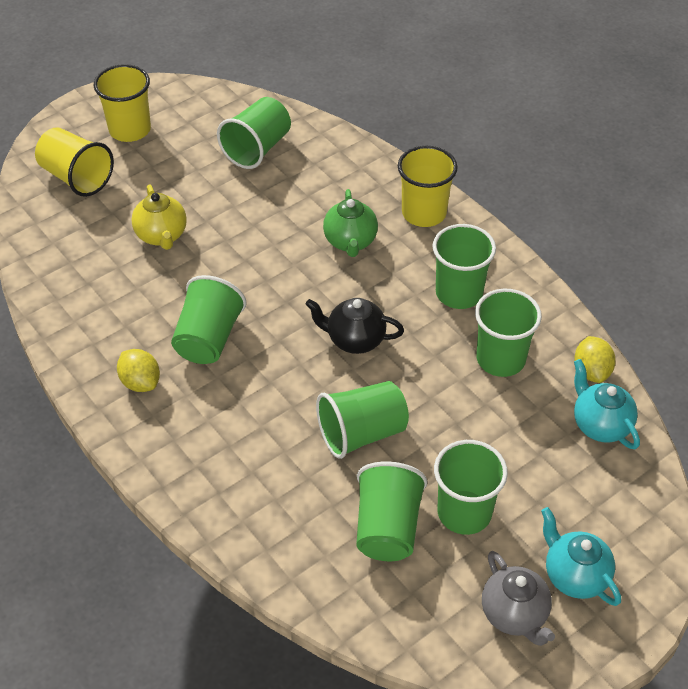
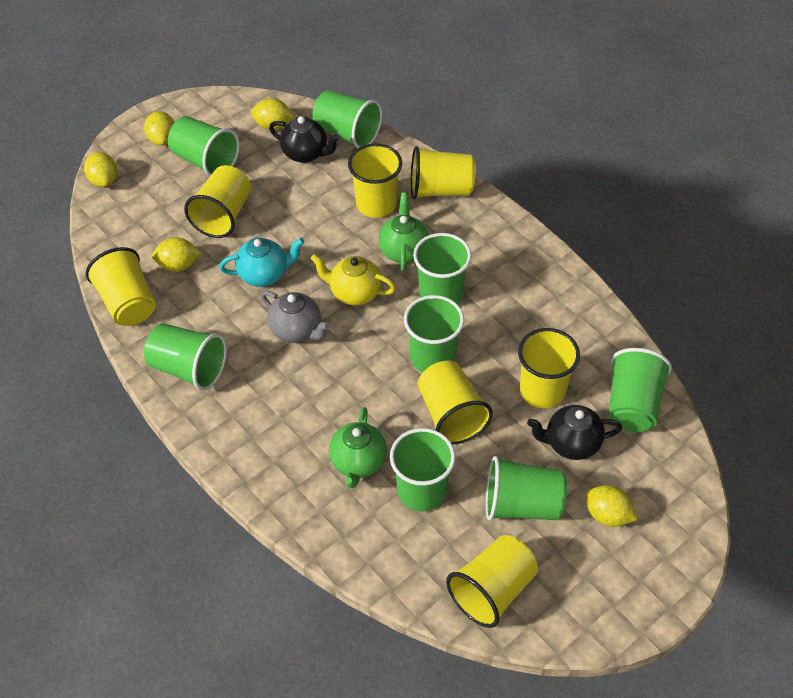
black teapot: 1 -> 2
green cup: 7 -> 8
green teapot: 1 -> 2
turquoise teapot: 2 -> 1
yellow cup: 3 -> 7
yellow lemon: 2 -> 5

